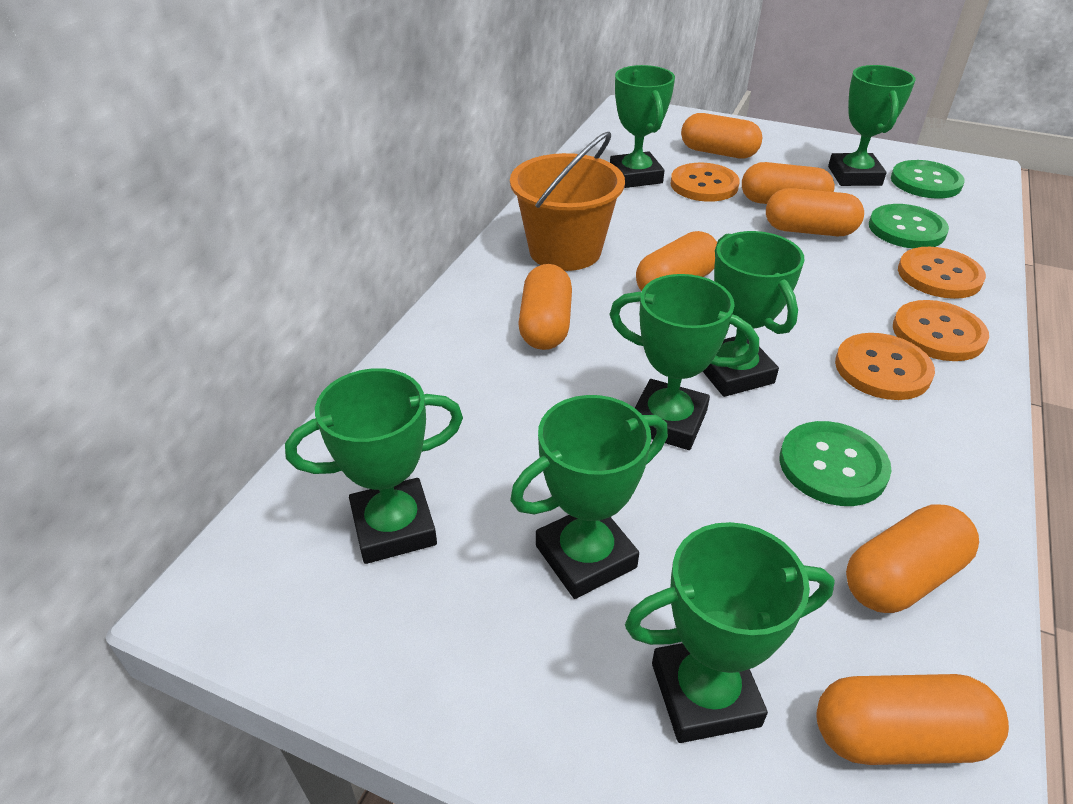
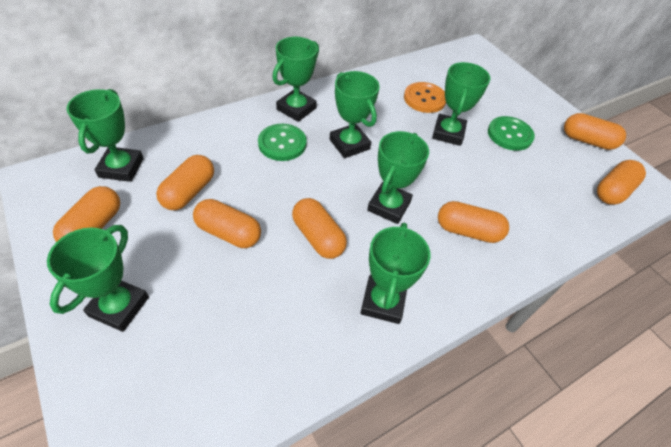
green button: 3 -> 2
orange bucket: 1 -> 0
orange button: 4 -> 1

